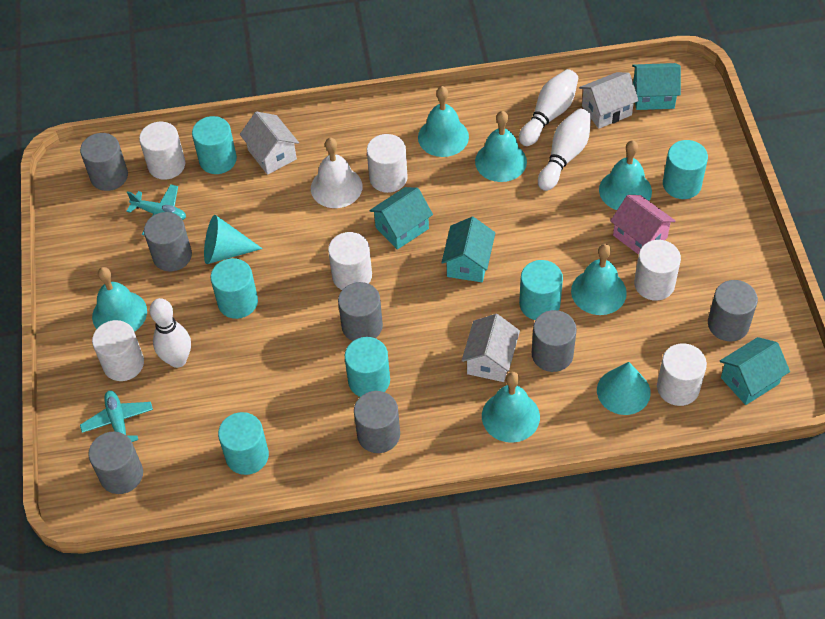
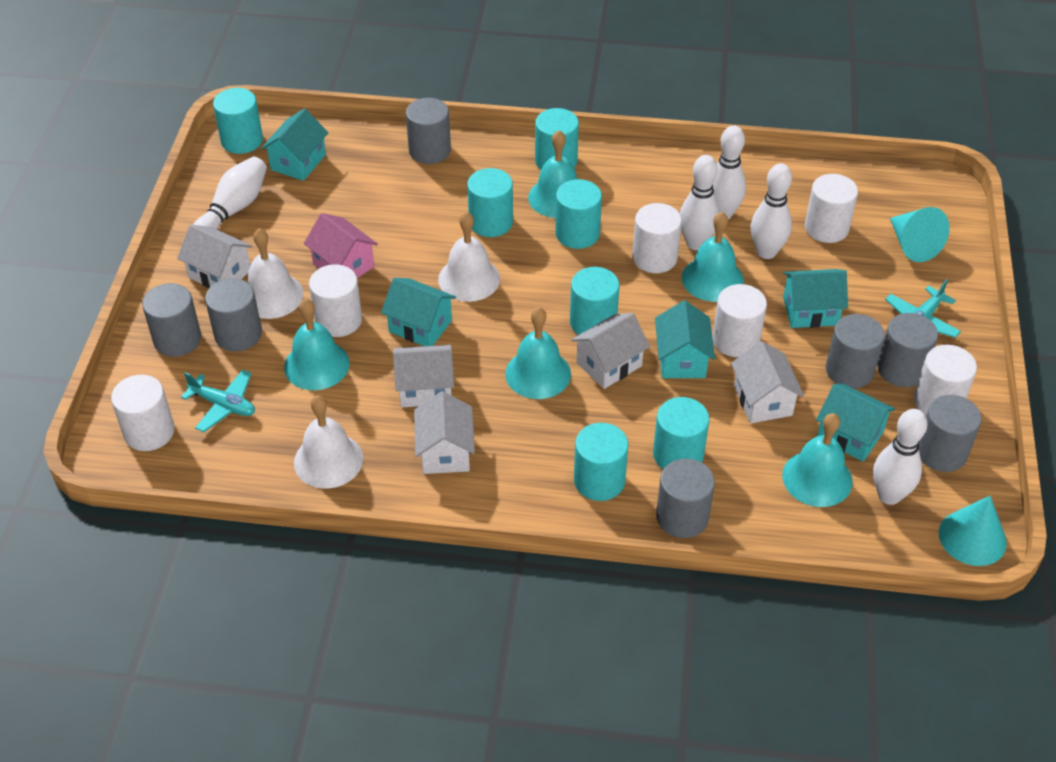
turquoise bell: 6 -> 5
turquoise cylinder: 6 -> 7
turquoise house: 4 -> 5
white bell: 1 -> 3
white bowling pin: 3 -> 5
white house: 3 -> 5

